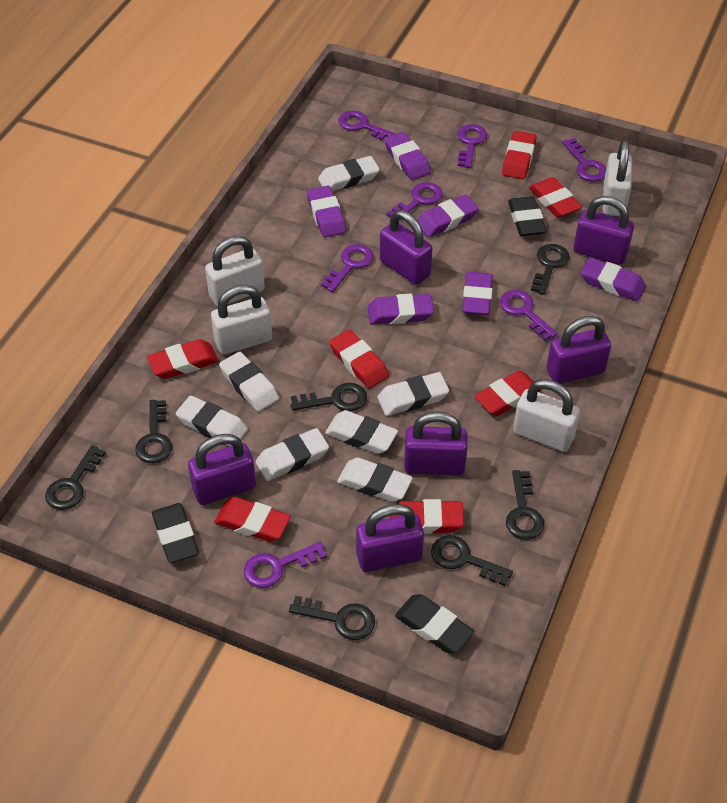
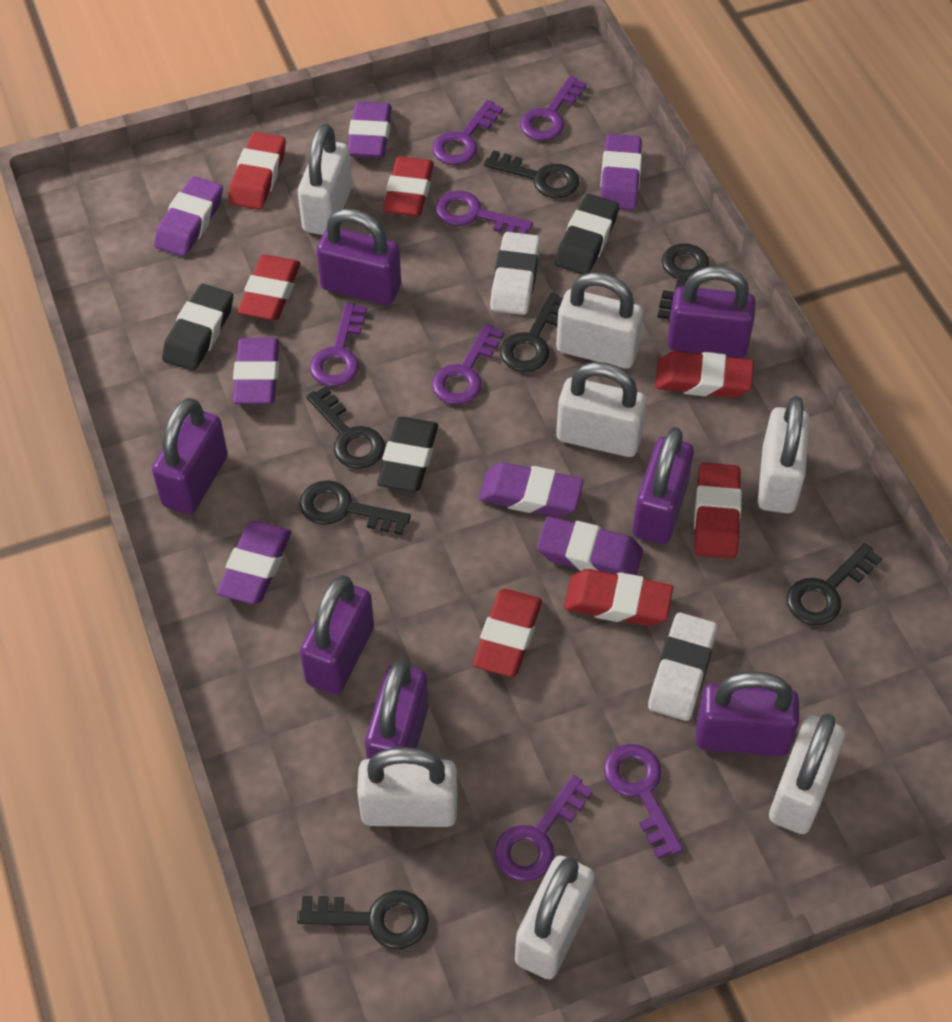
purple eraser: 6 -> 7
purple padlock: 6 -> 7
white eraser: 7 -> 2
white padlock: 4 -> 7

